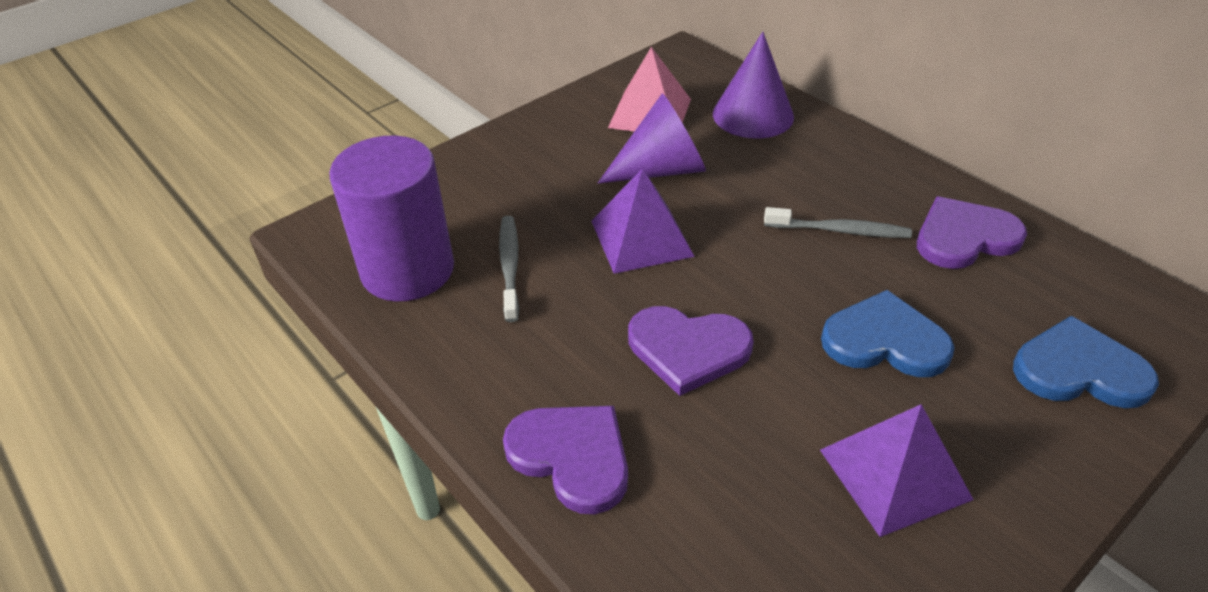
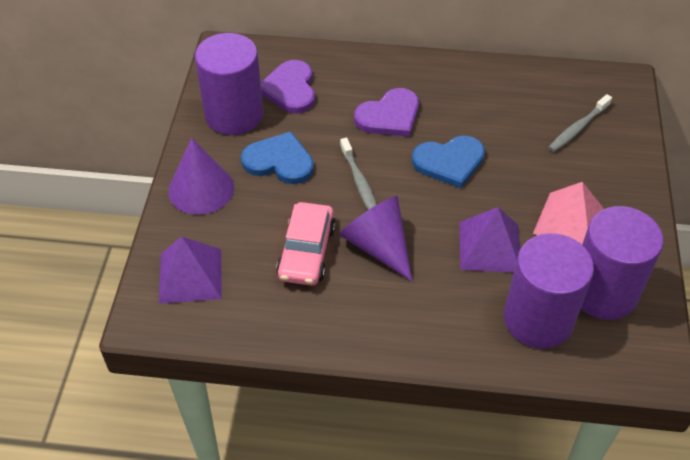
pink car: 0 -> 1
purple cylinder: 1 -> 3
purple heart: 3 -> 2

